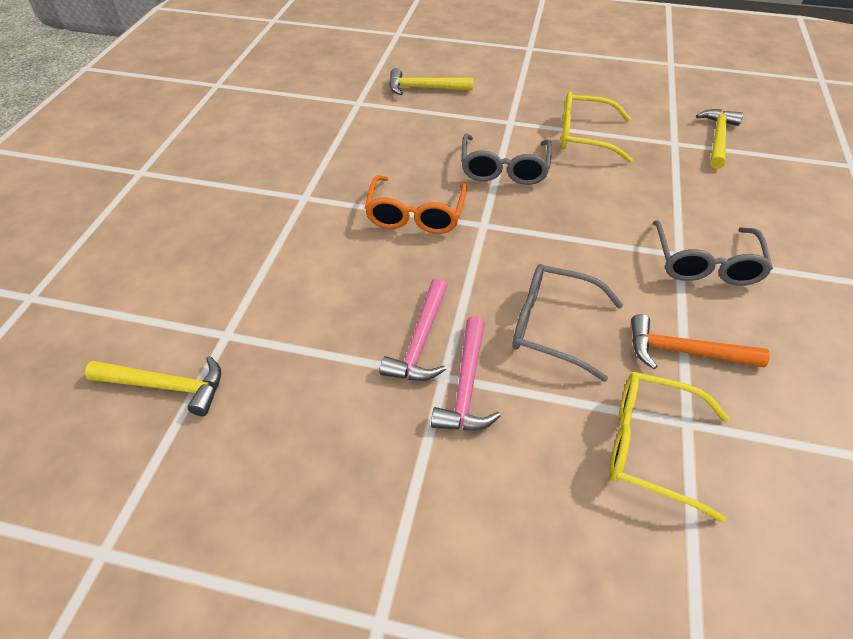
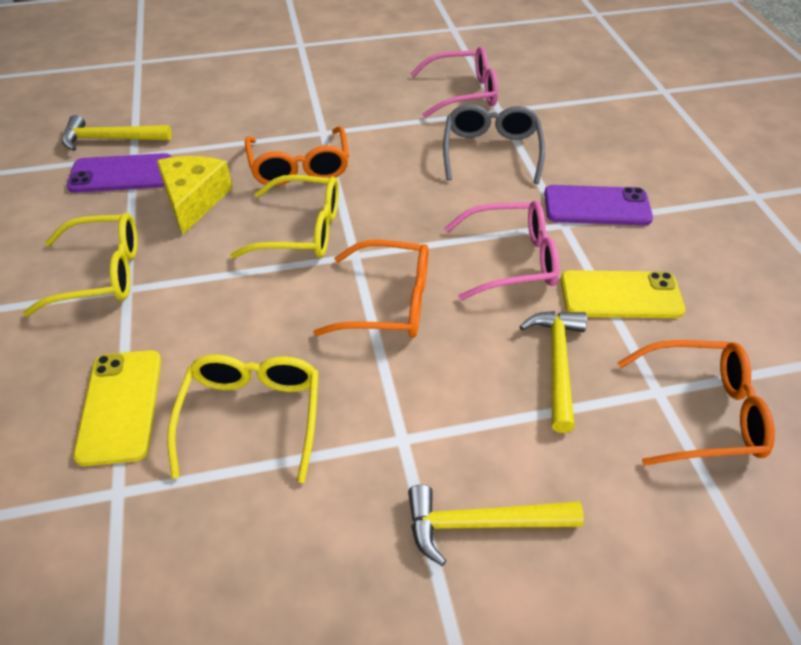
grey glasses: 3 -> 1
orange glasses: 1 -> 3
orange hammer: 1 -> 0
pink glasses: 0 -> 2
pink hammer: 2 -> 0
purple phone: 0 -> 2
yellow cheese: 0 -> 1
yellow glasses: 2 -> 3
yellow phone: 0 -> 2

